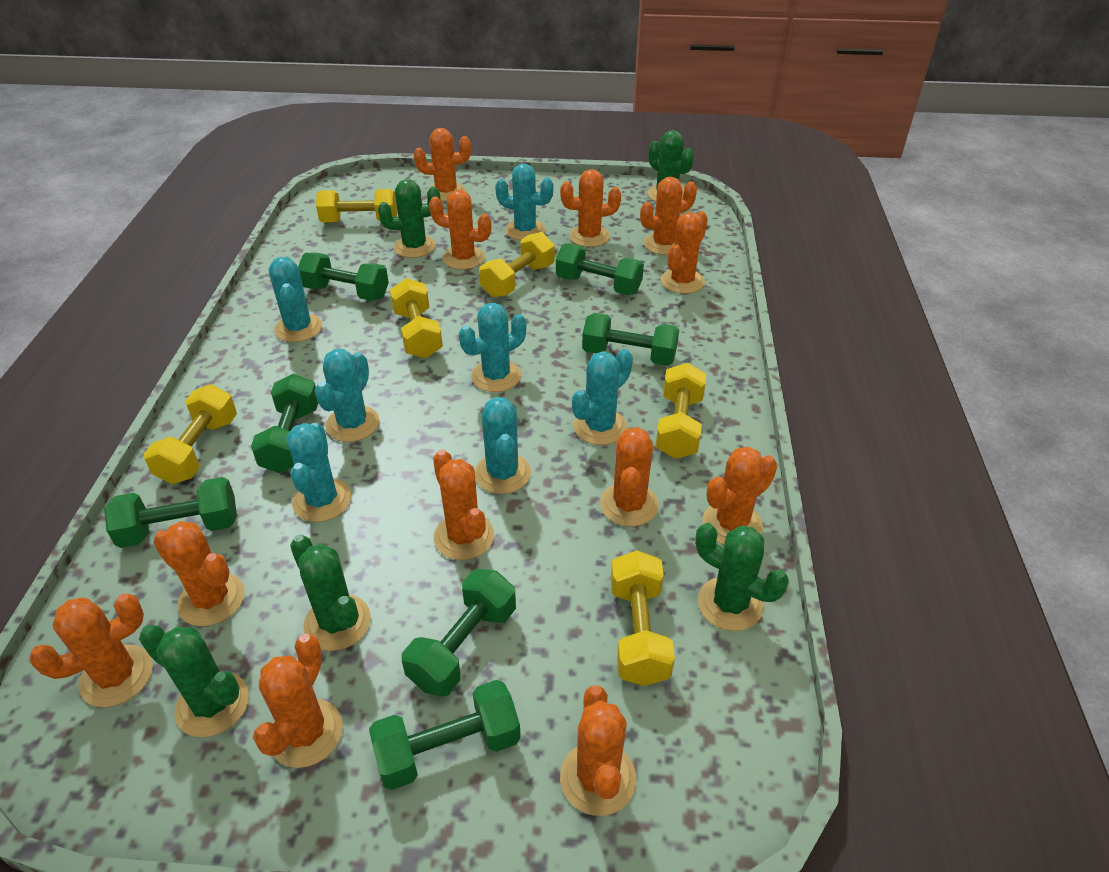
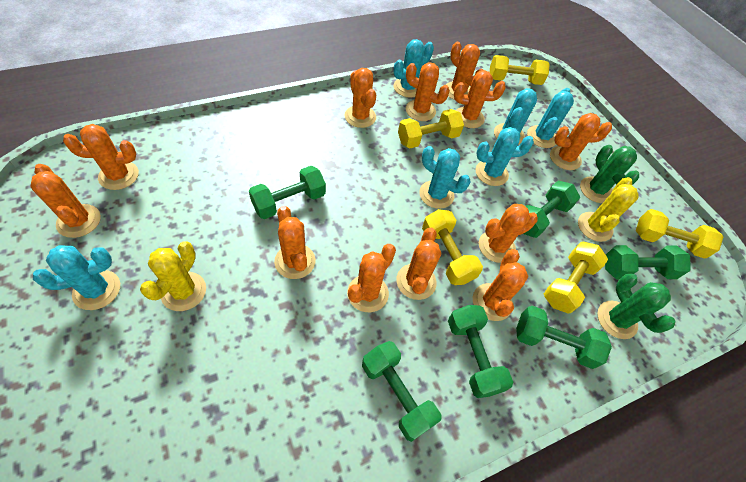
green cactus: 5 -> 2
green dumbbell: 7 -> 6
turquoise cactus: 7 -> 6
yellow cactus: 0 -> 2
yellow dumbbell: 6 -> 5

